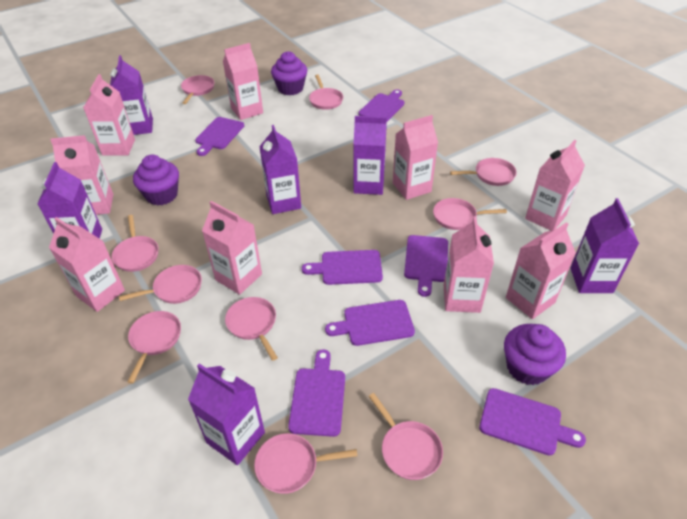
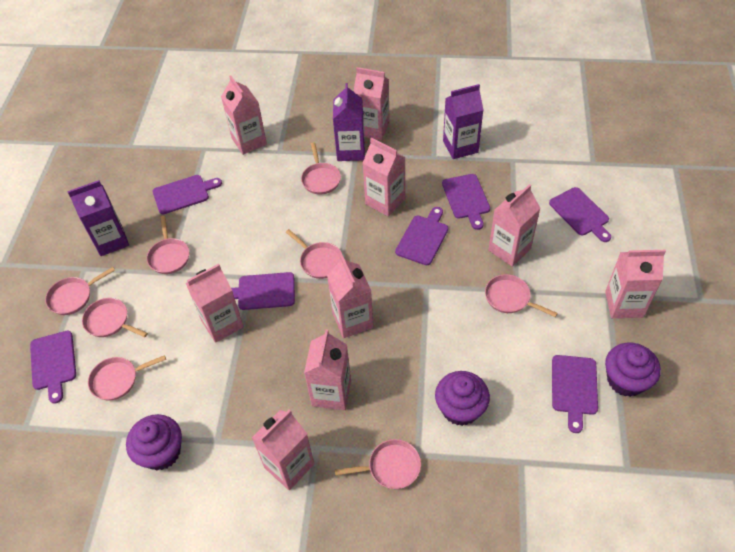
pink pan: 10 -> 8
purple carton: 6 -> 3

